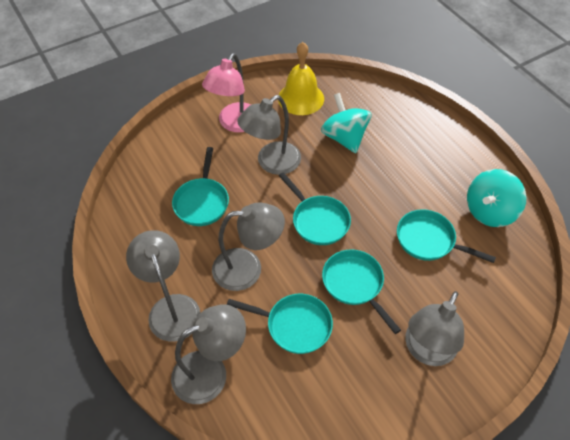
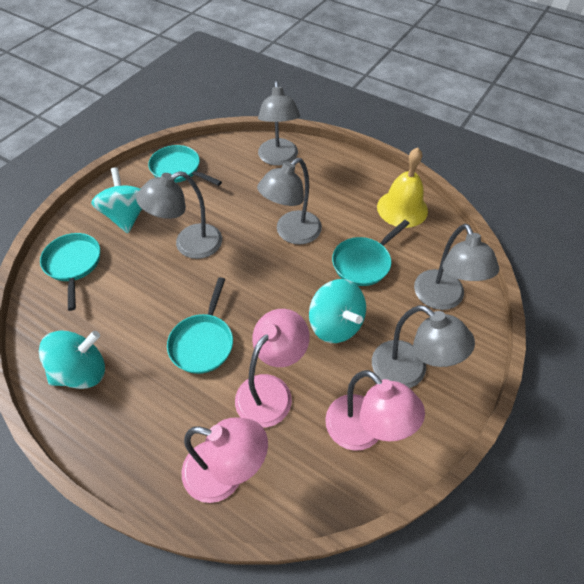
pink lamp: 1 -> 3
turquoise pan: 5 -> 4
turquoise spinning top: 2 -> 3

